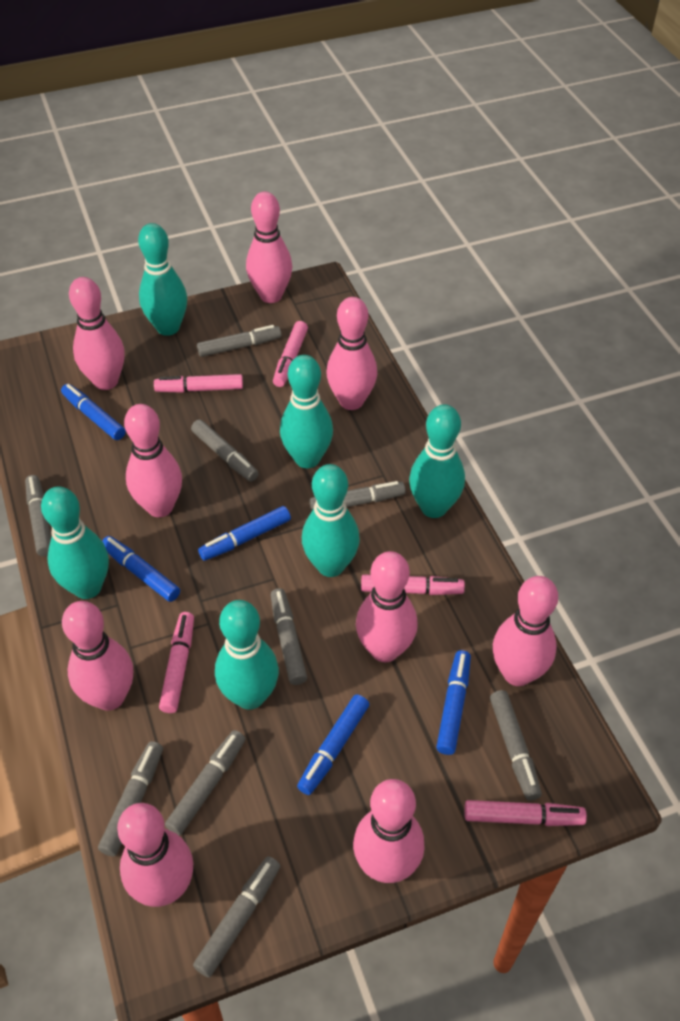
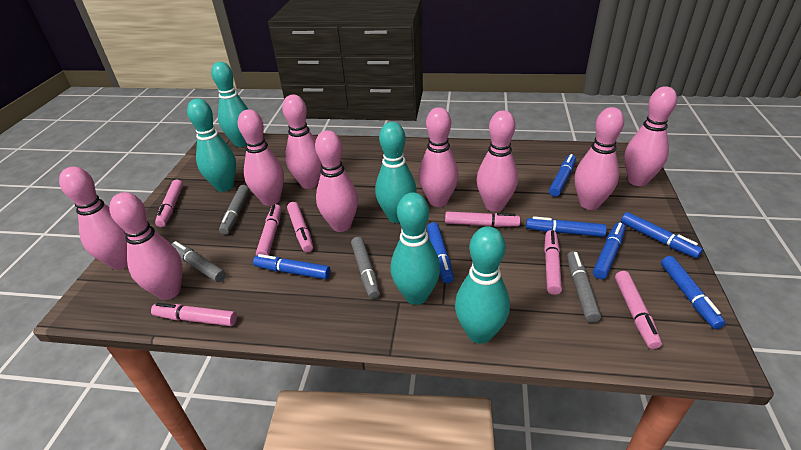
blue marker: 5 -> 7
grey marker: 9 -> 4
pink marker: 5 -> 7
turquoise bowling pin: 6 -> 5

